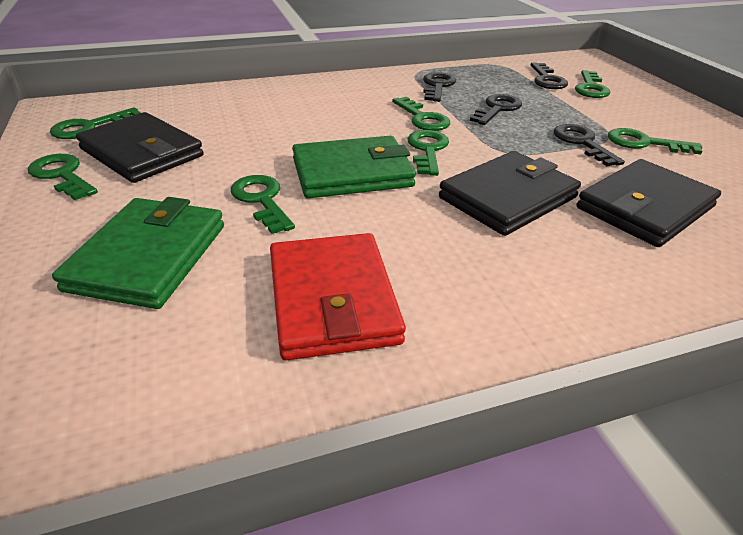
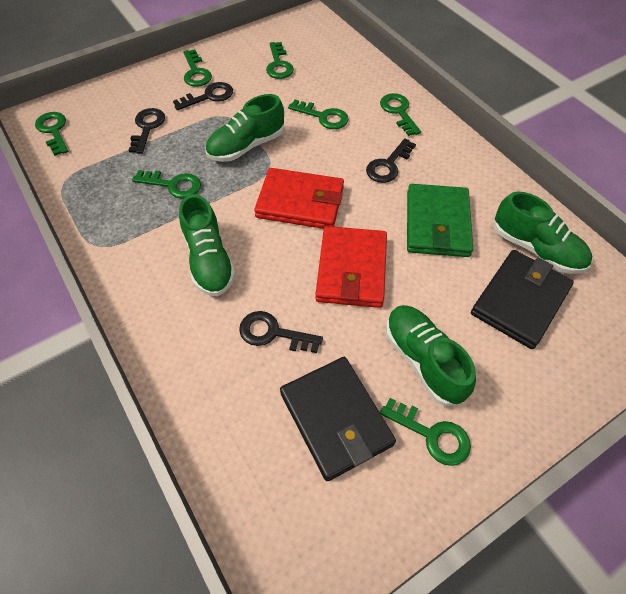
black wallet: 3 -> 2
green shoe: 0 -> 4
green wallet: 2 -> 1
red wallet: 1 -> 2

